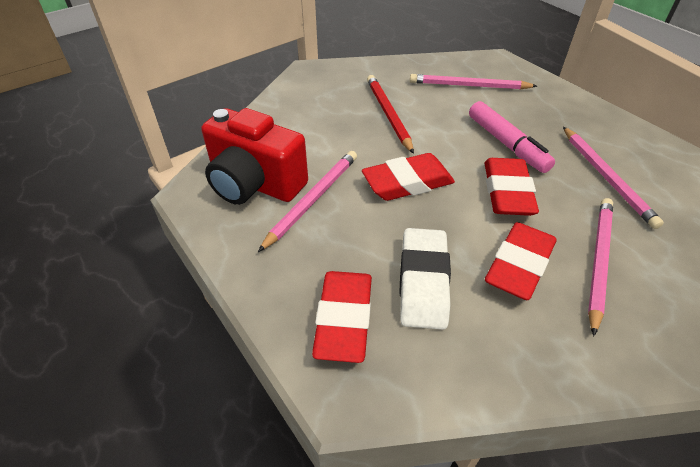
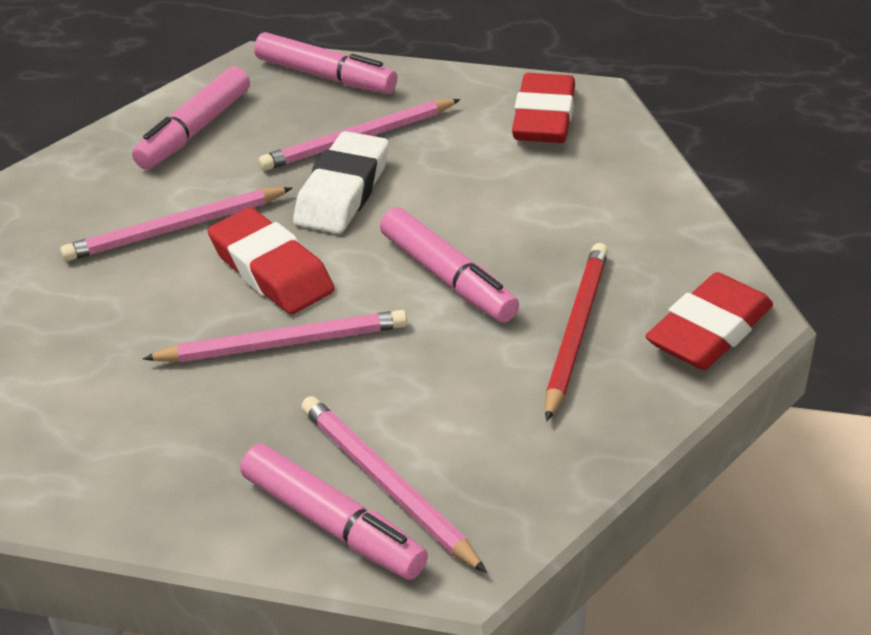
pink marker: 1 -> 4
red camera: 1 -> 0
red eraser: 4 -> 3

